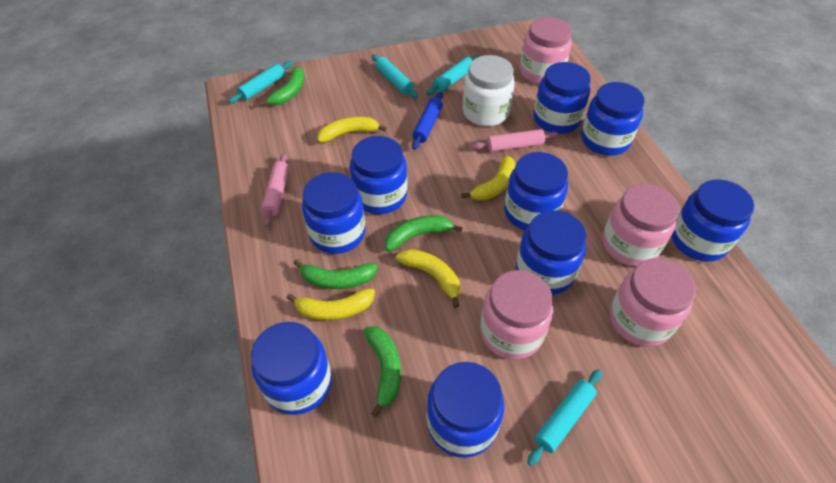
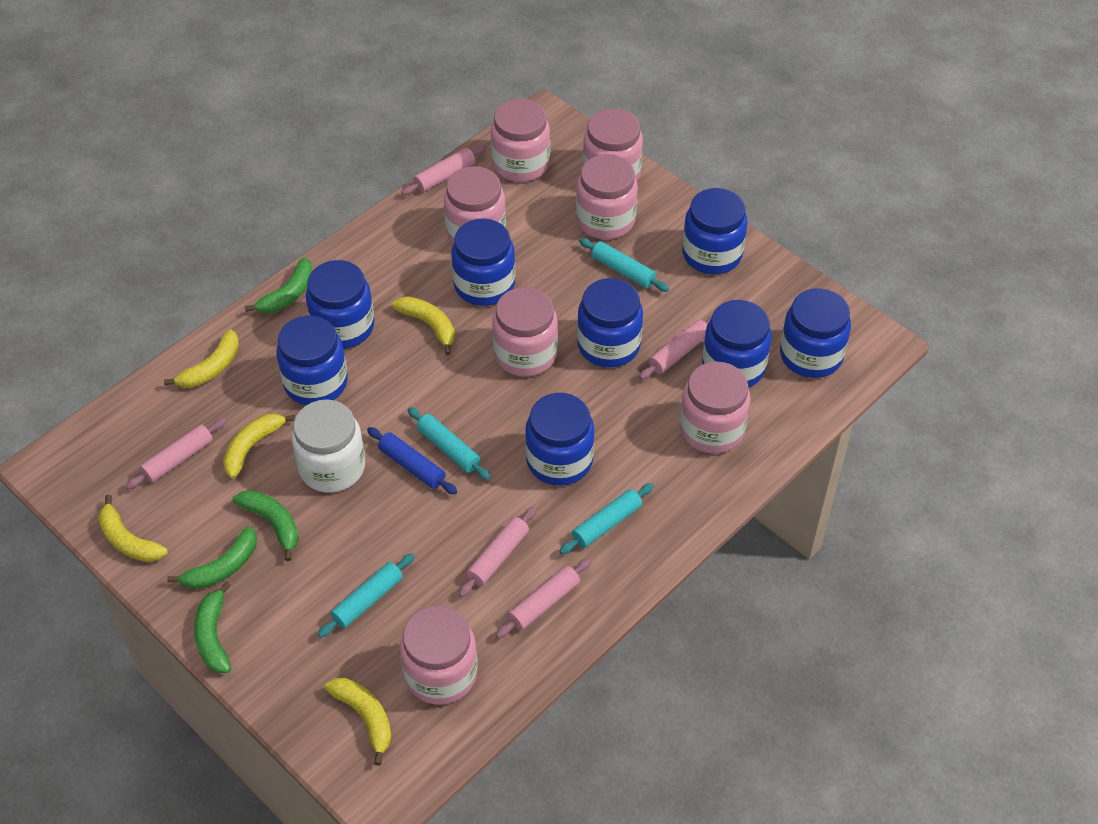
blue jar: 9 -> 8
pink jar: 4 -> 7
pink rolling pin: 2 -> 5
yellow banana: 4 -> 5

